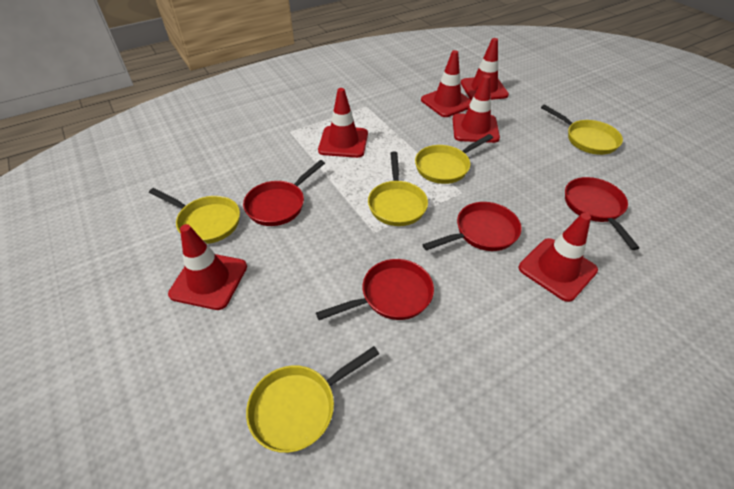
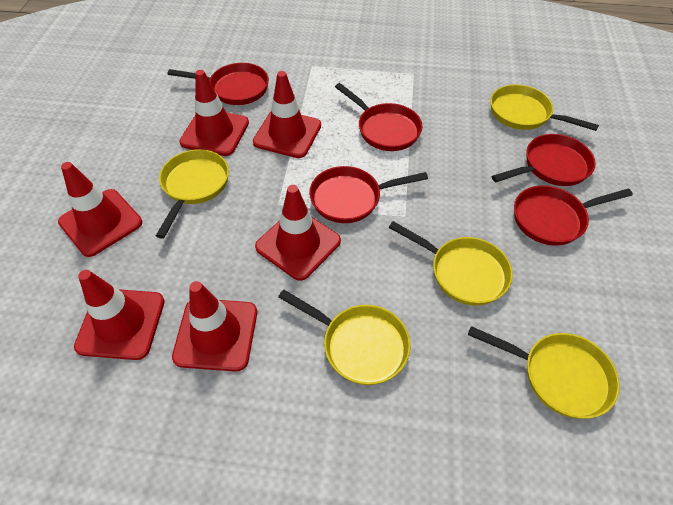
red pan: 4 -> 5

